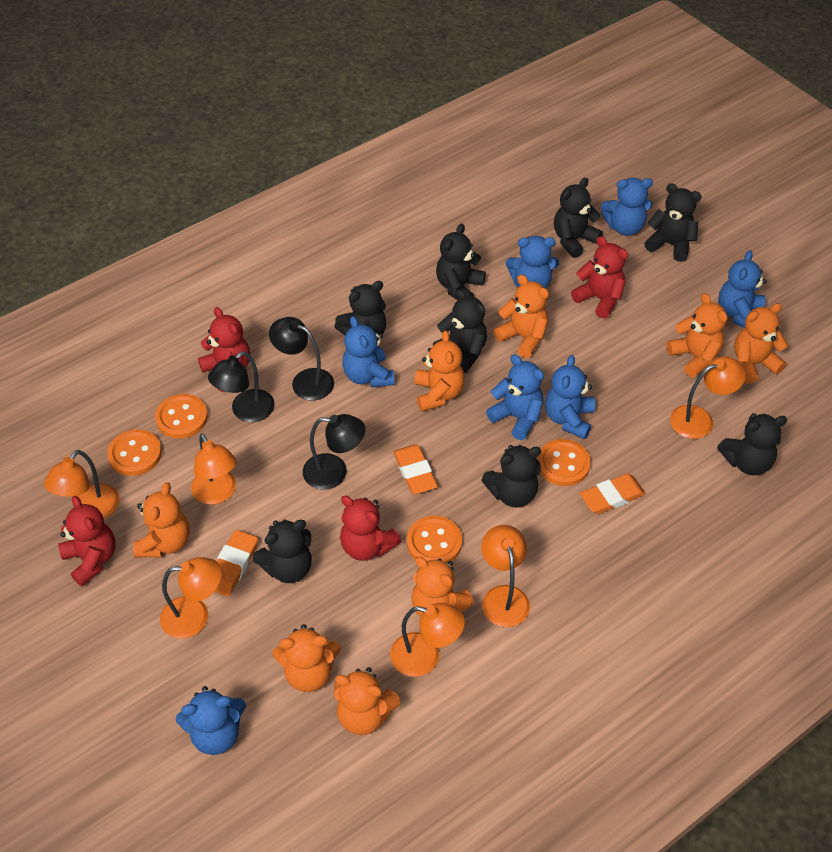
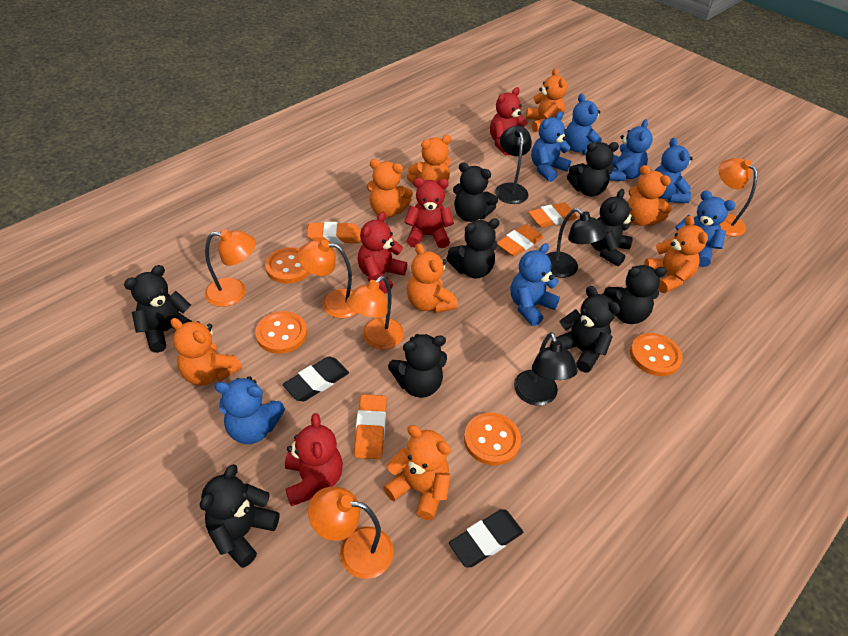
black eraser: 0 -> 2
black teddy bear: 8 -> 9
orange eraser: 3 -> 4
orange lamp: 6 -> 5

